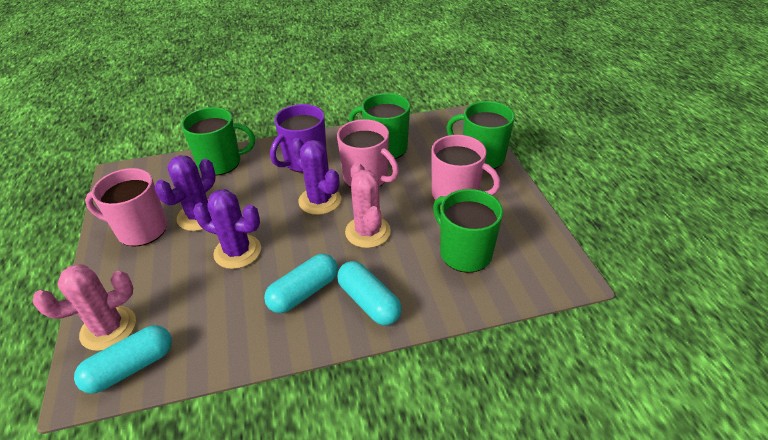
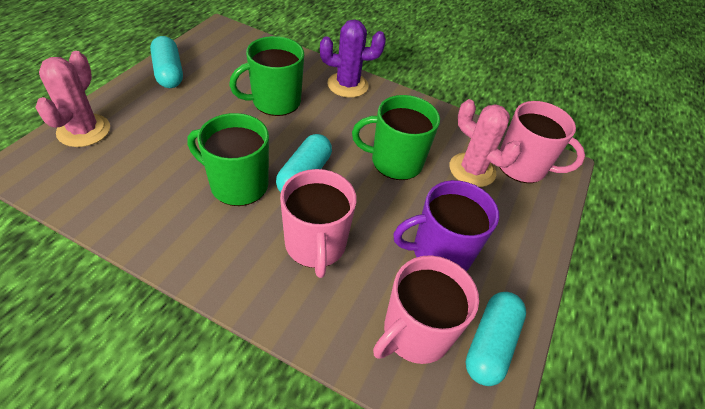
green mug: 4 -> 3
purple cactus: 3 -> 1

